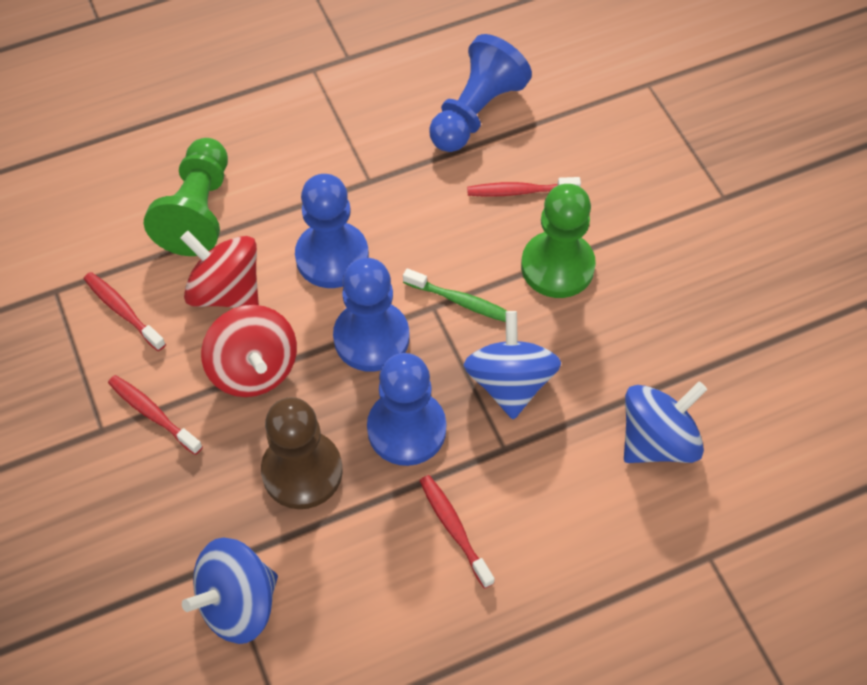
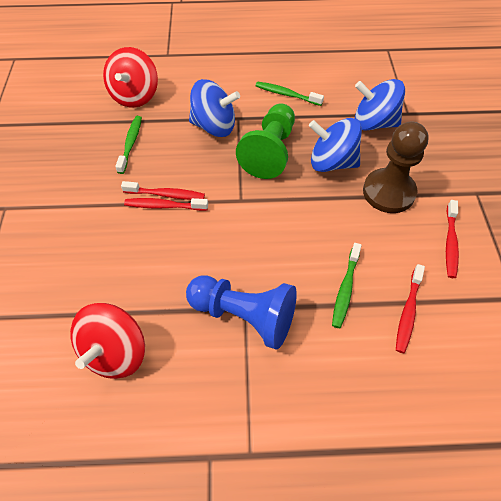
blue pawn: 4 -> 1
green pawn: 2 -> 1
green toothbrush: 1 -> 3

